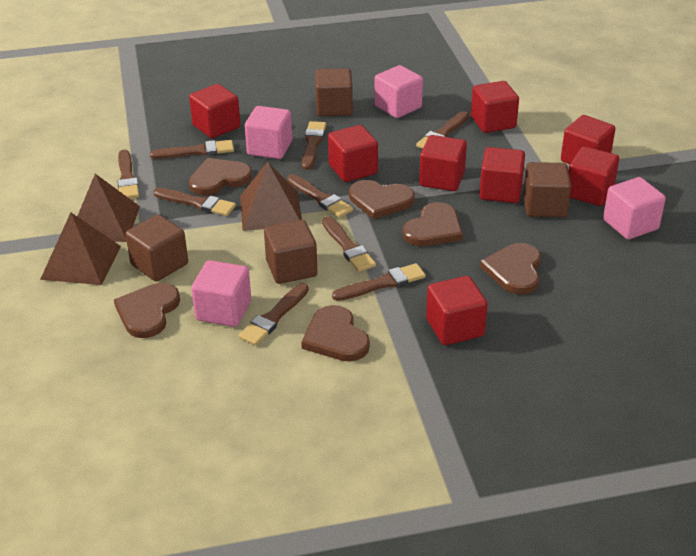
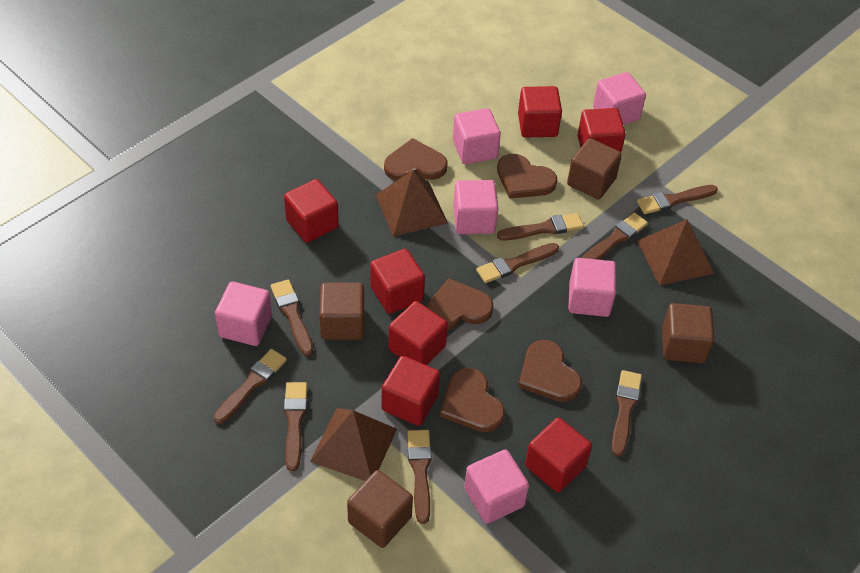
brown heart: 6 -> 5
pink cube: 4 -> 6
red cube: 8 -> 7

